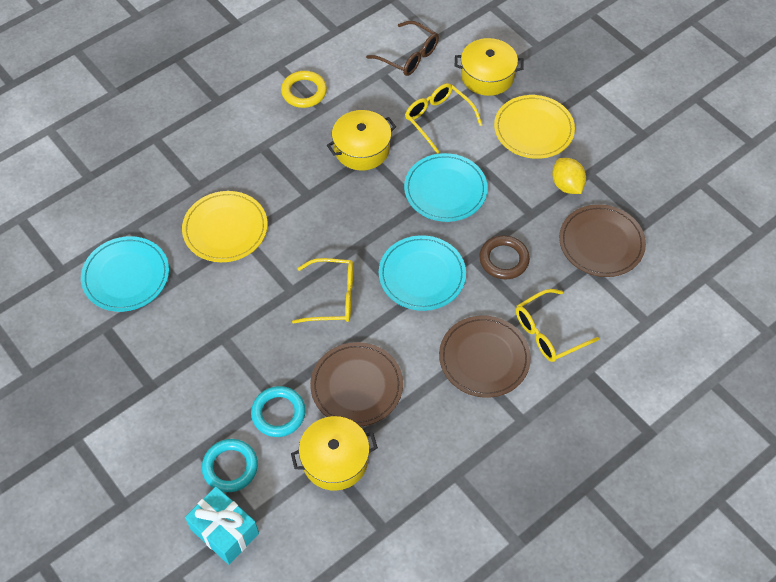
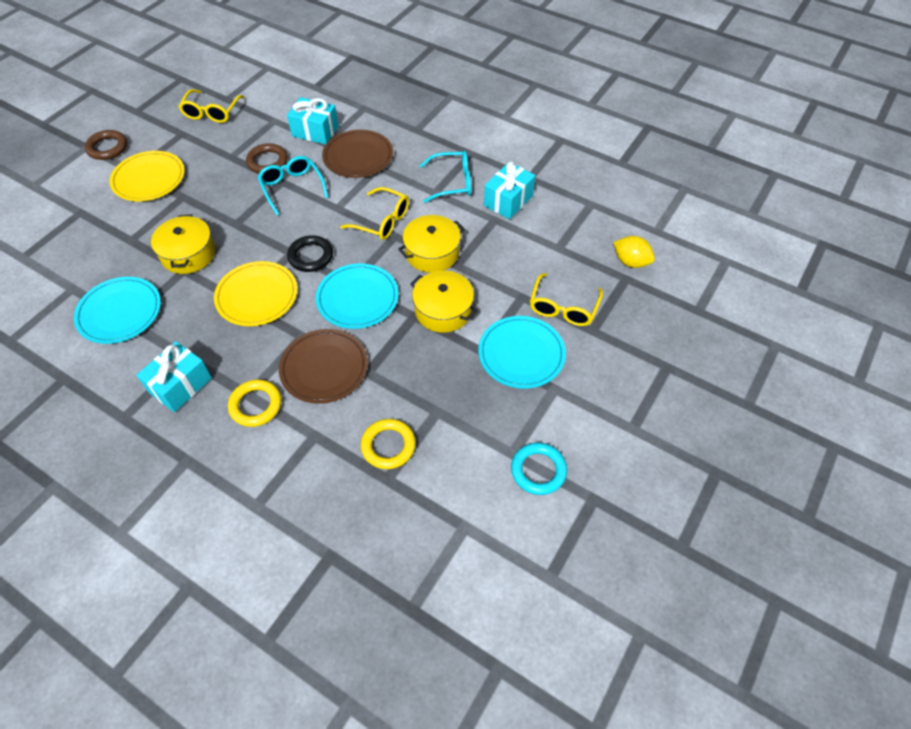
black ring: 0 -> 1
brown glasses: 1 -> 0
brown plate: 3 -> 2
brown ring: 1 -> 2
turquoise gift: 1 -> 3
turquoise glasses: 0 -> 2
turquoise ring: 2 -> 1
yellow ring: 1 -> 2

